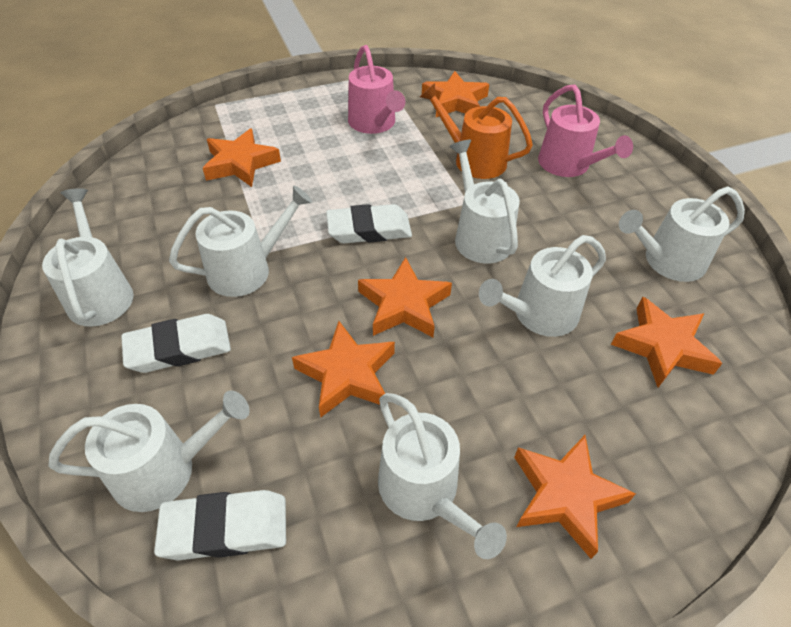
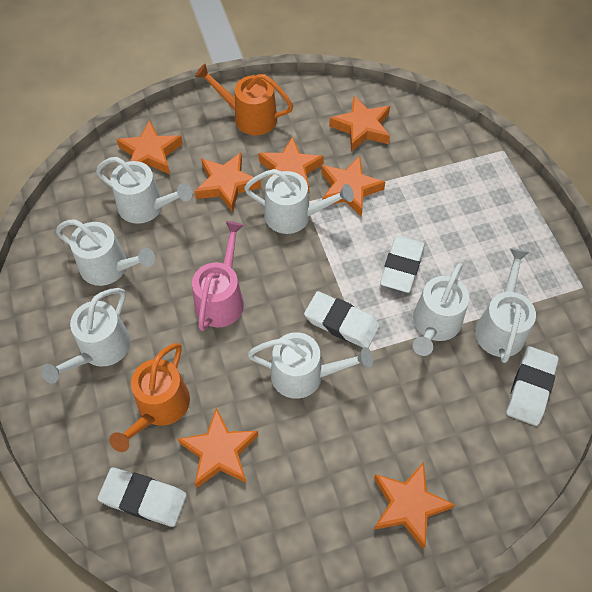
orange star: 6 -> 7
orange watering can: 1 -> 2
pink watering can: 2 -> 1
white eraser: 3 -> 4

